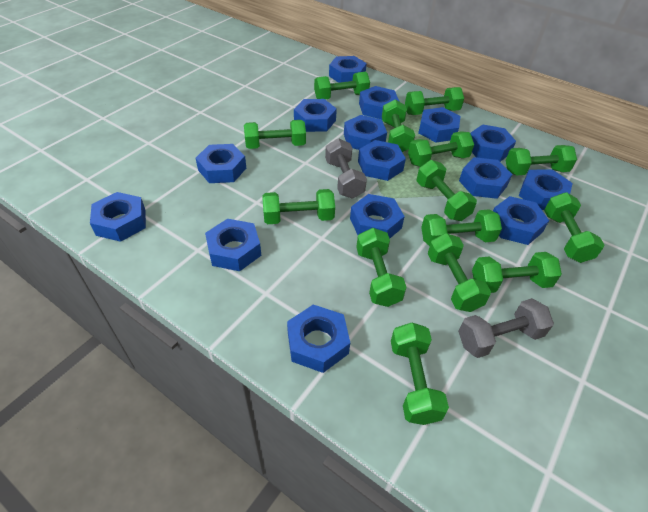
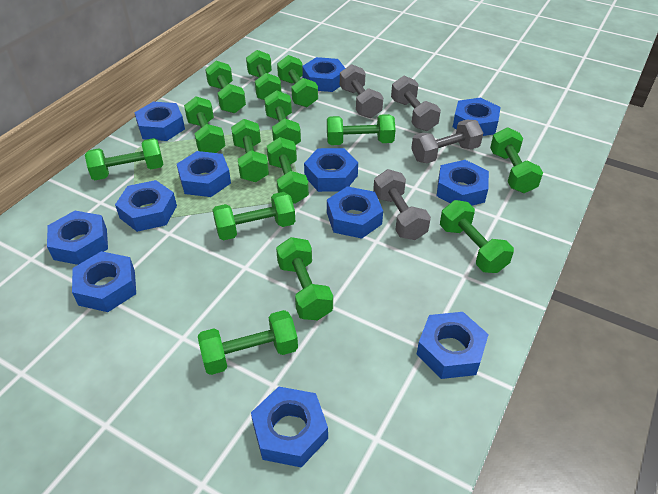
blue nut: 15 -> 12
grey dumbbell: 2 -> 4

